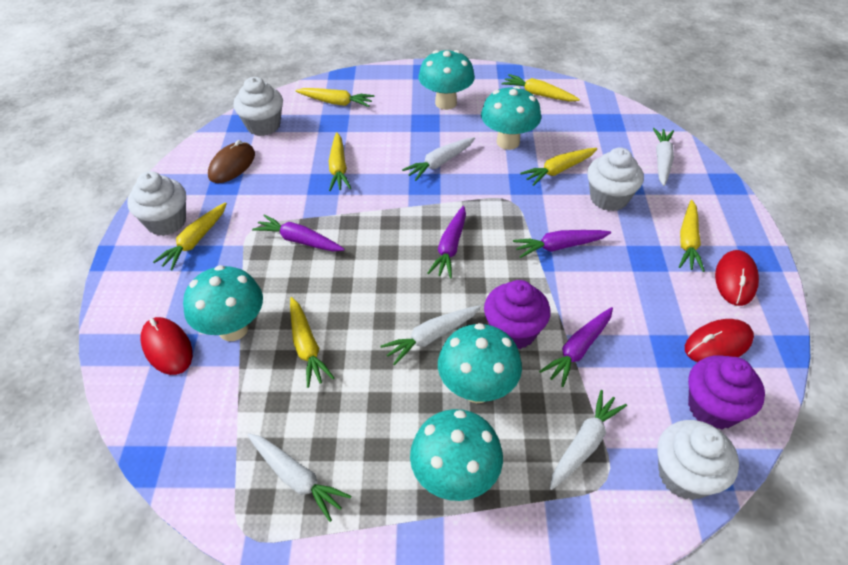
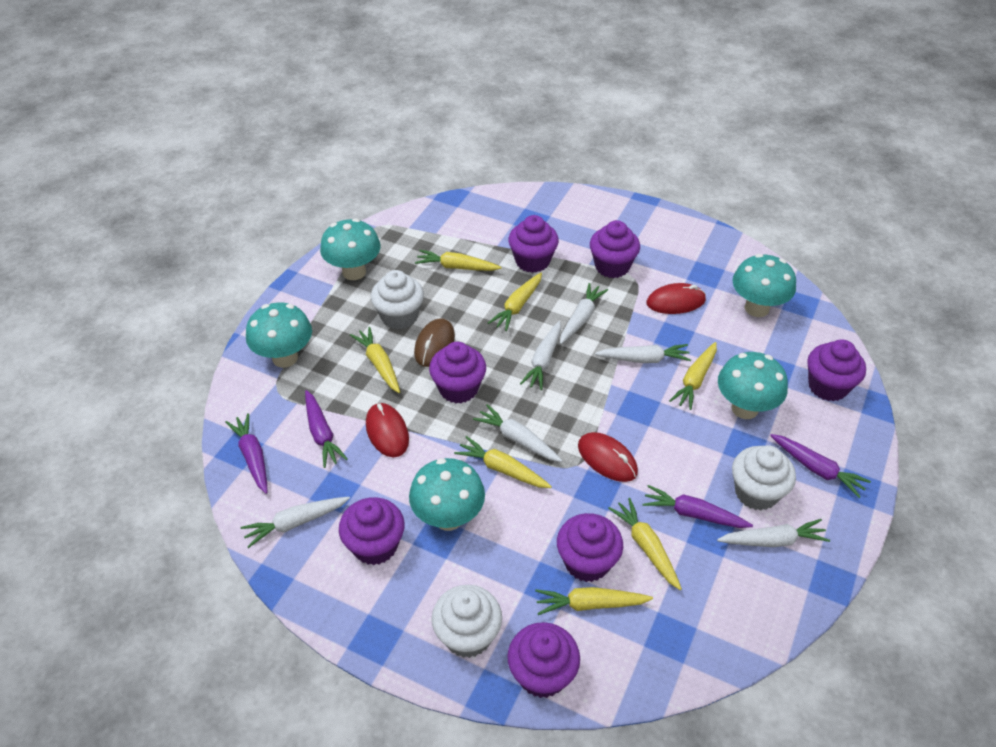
purple cupcake: 2 -> 7
white carrot: 5 -> 6
white cupcake: 4 -> 3

